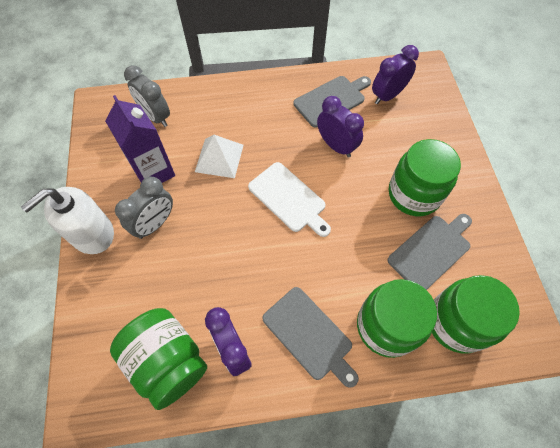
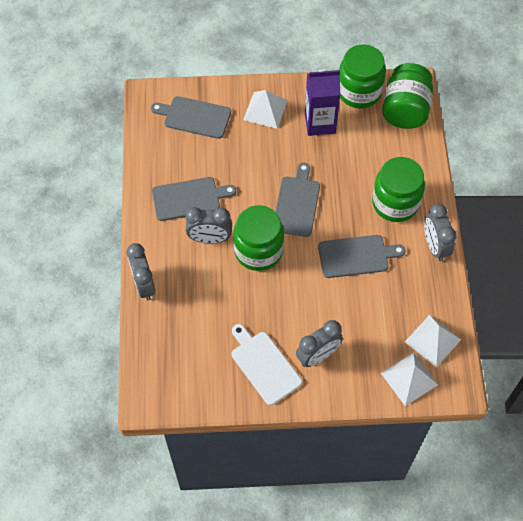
grey clock: 2 -> 4
grey cutting board: 3 -> 4
purple clock: 3 -> 0
white pyramid: 1 -> 3
white soap dispenser: 1 -> 0

